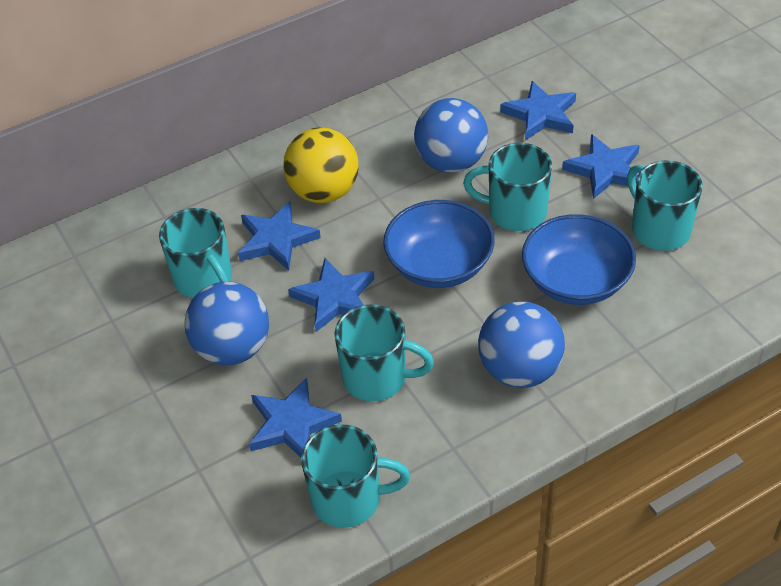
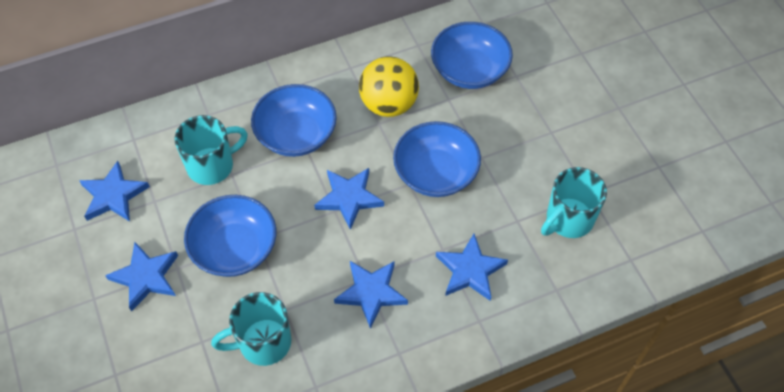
blue ball: 3 -> 0
blue bowl: 2 -> 4
turquoise mug: 5 -> 3

